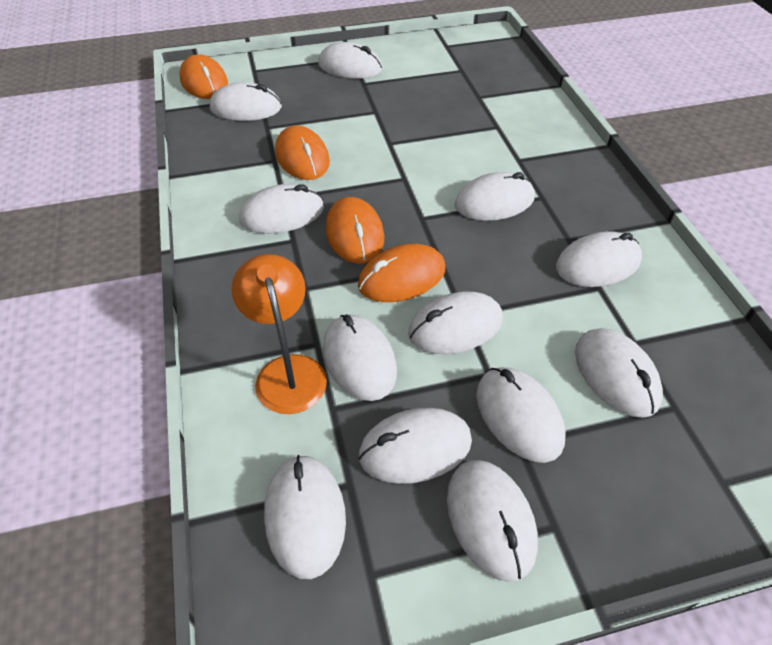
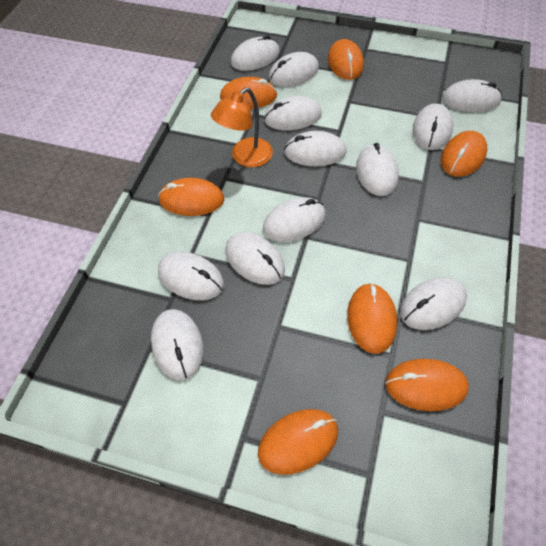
orange mouse: 4 -> 7

